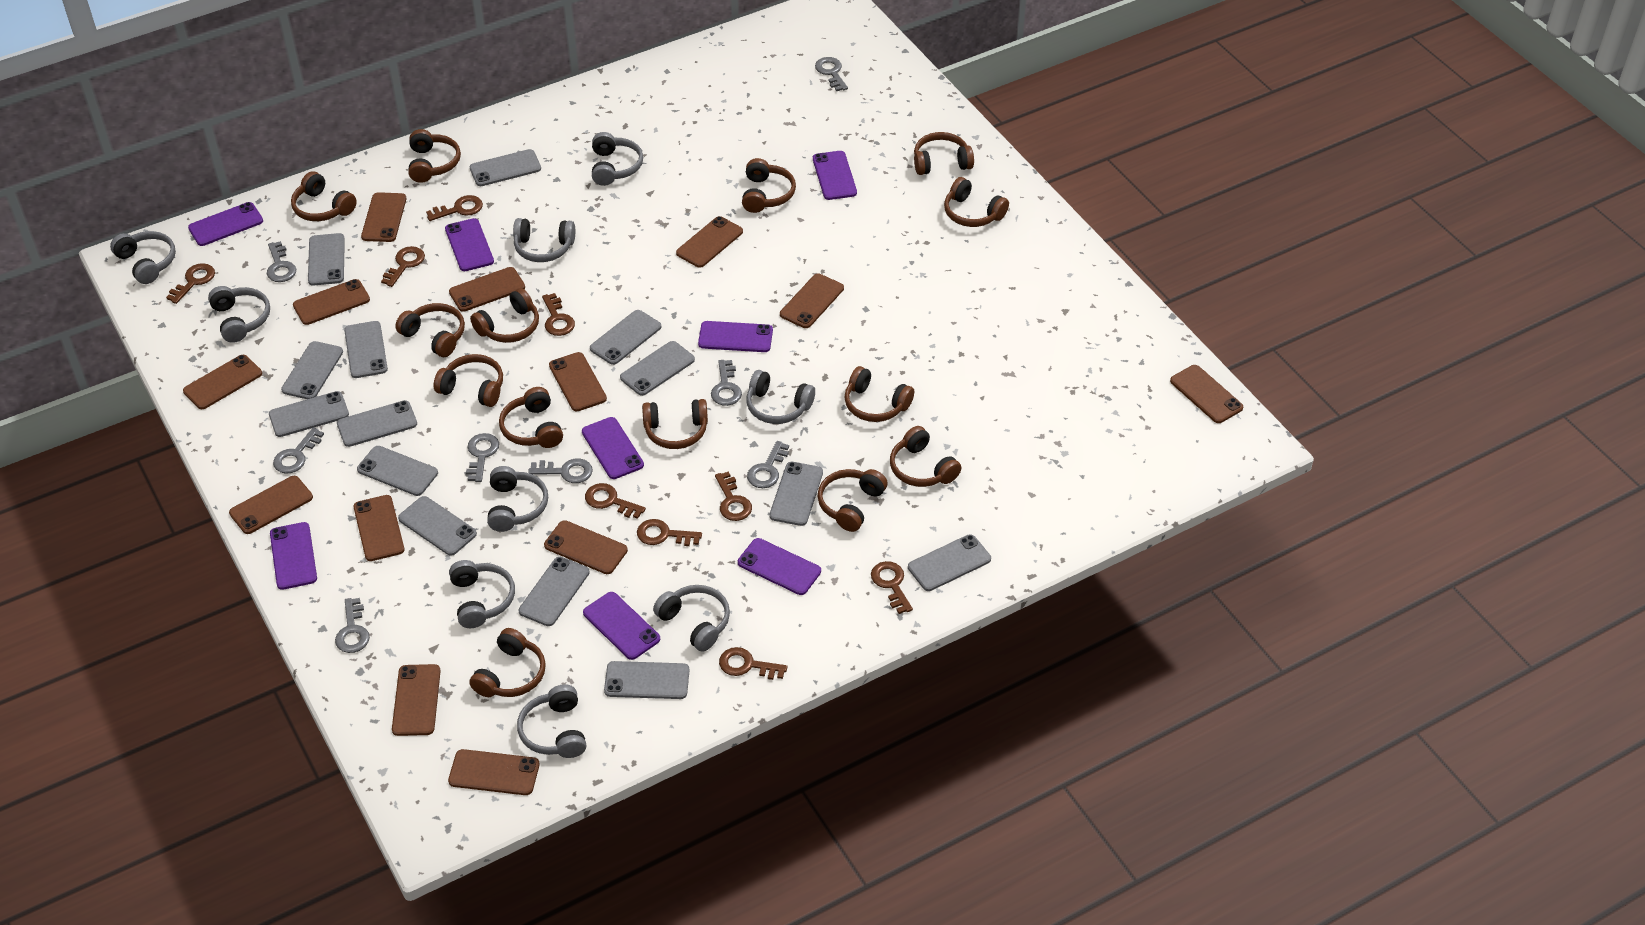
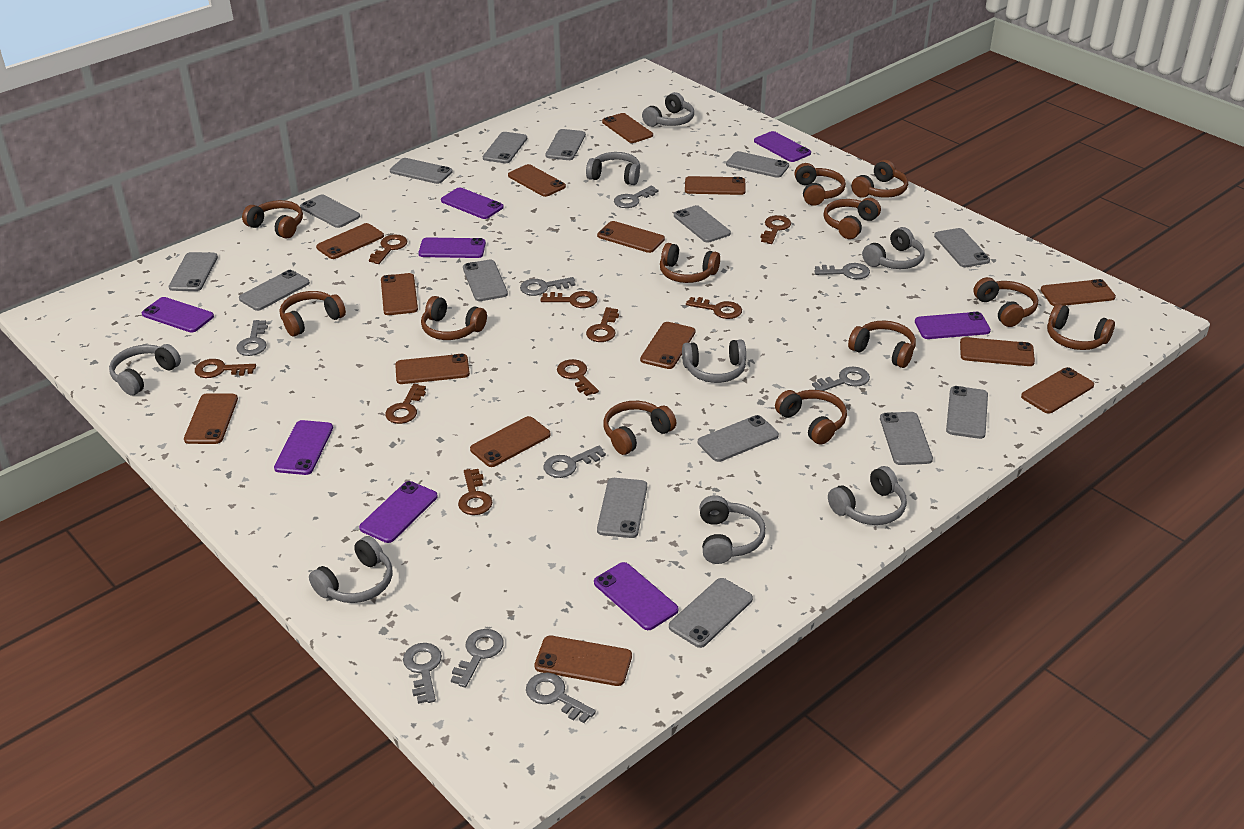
brown headphones: 14 -> 12
brown phone: 13 -> 14
grey headphones: 9 -> 8
grey key: 8 -> 9
grey phone: 14 -> 15

